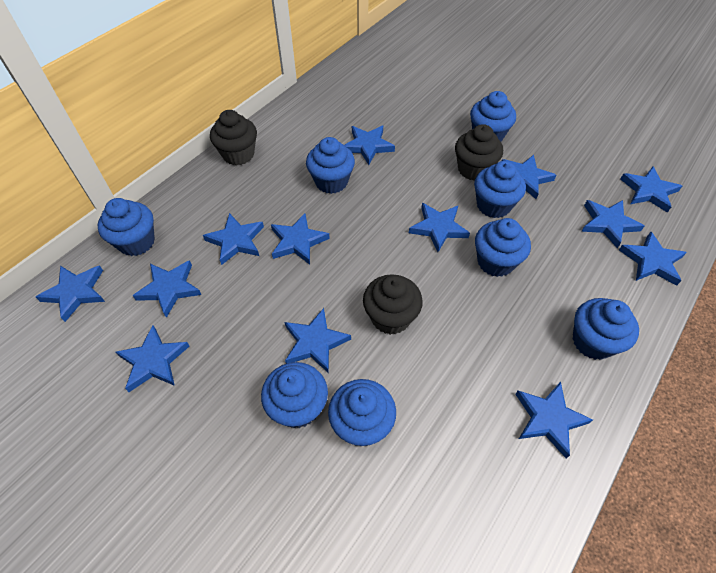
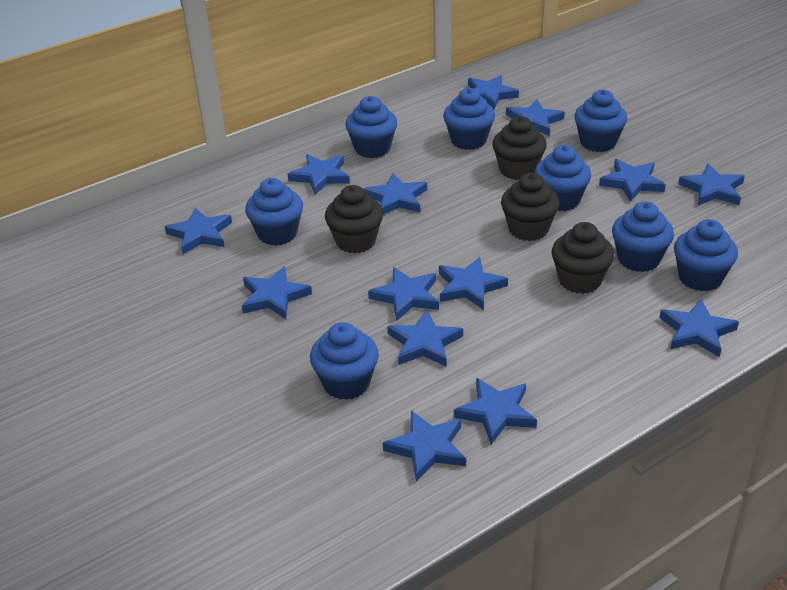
black cupcake: 3 -> 4
blue star: 13 -> 14

